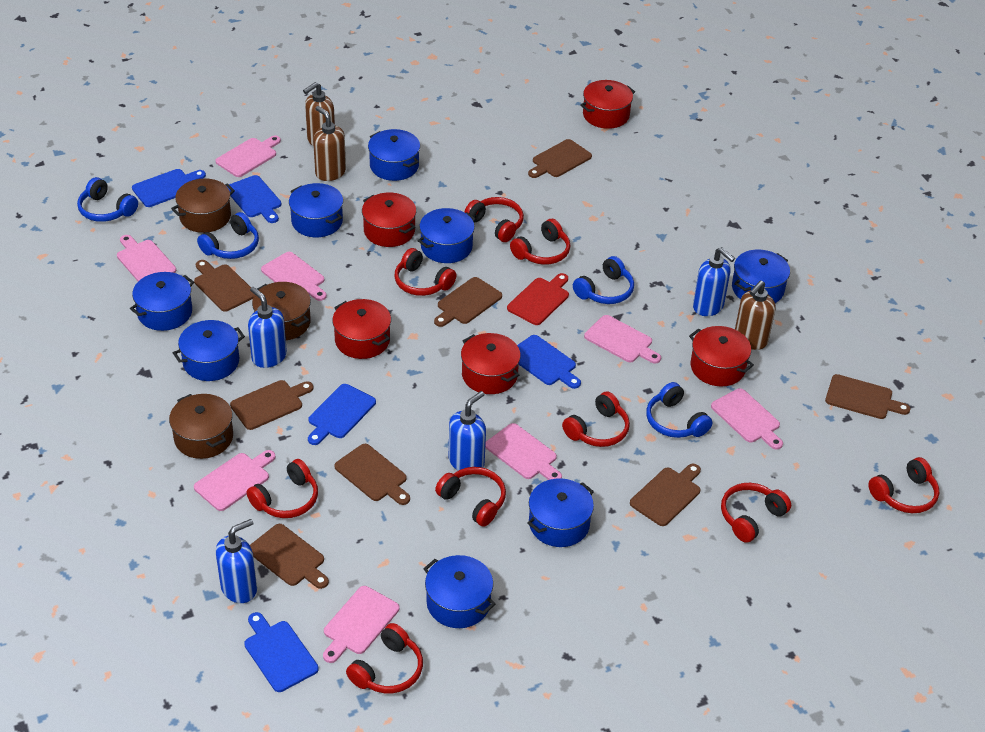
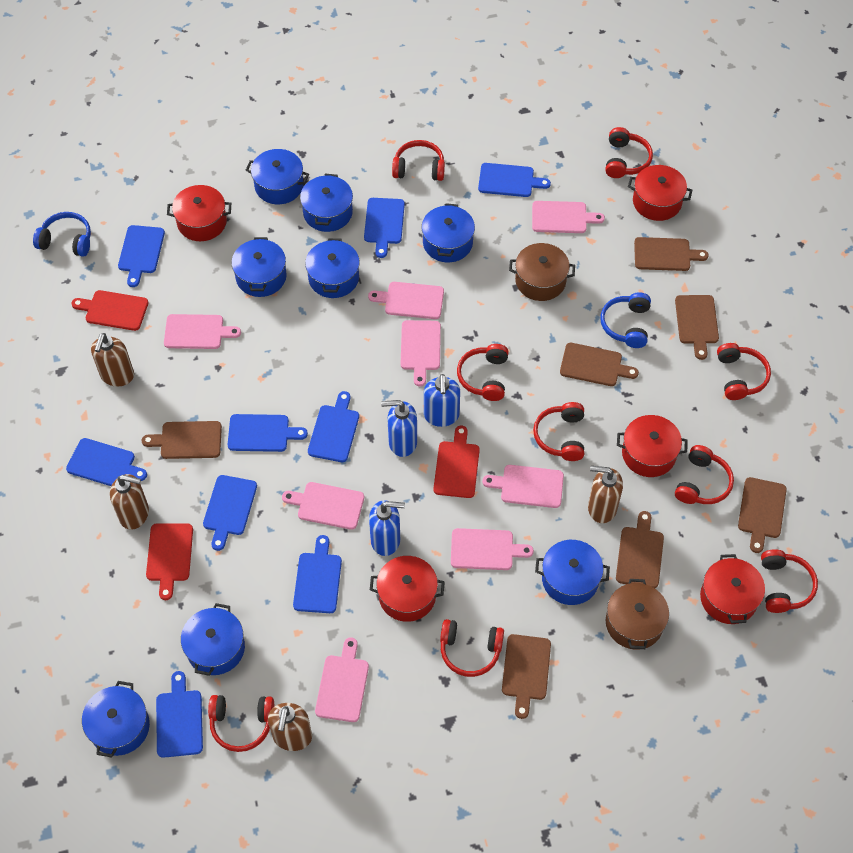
blue cutting board: 5 -> 9
blue headphones: 4 -> 2
blue soap dispenser: 4 -> 3
brown cutting board: 8 -> 7
brown pot: 3 -> 2
brown soap dispenser: 3 -> 4
red cutting board: 1 -> 3

